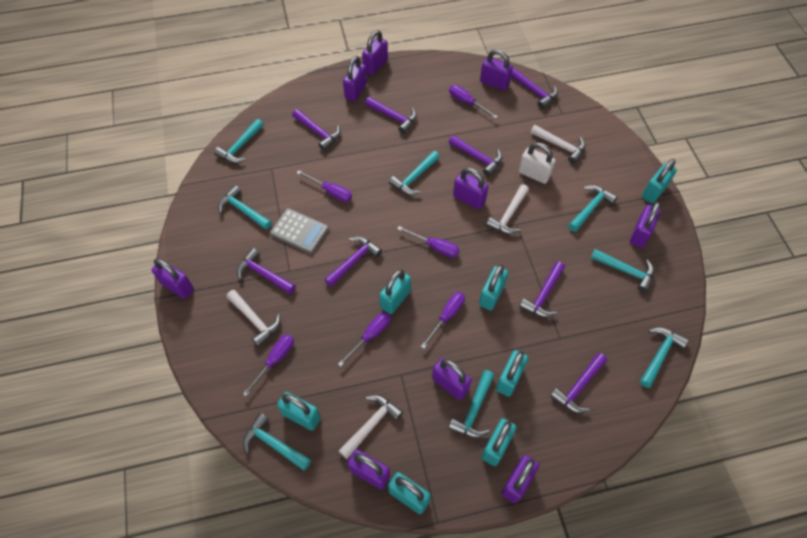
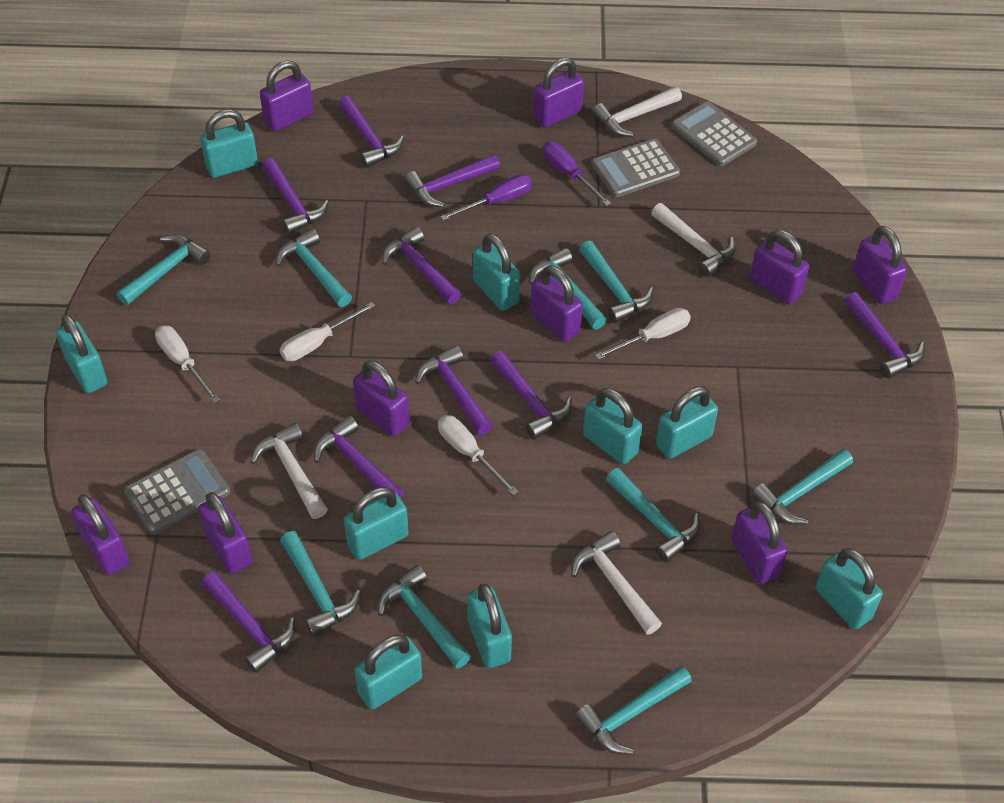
grey calculator: 1 -> 3
purple hammer: 8 -> 9
purple screwdriver: 6 -> 2
turquoise hammer: 8 -> 9
turquoise padlock: 7 -> 9
white padlock: 1 -> 0
white screwdriver: 0 -> 4

